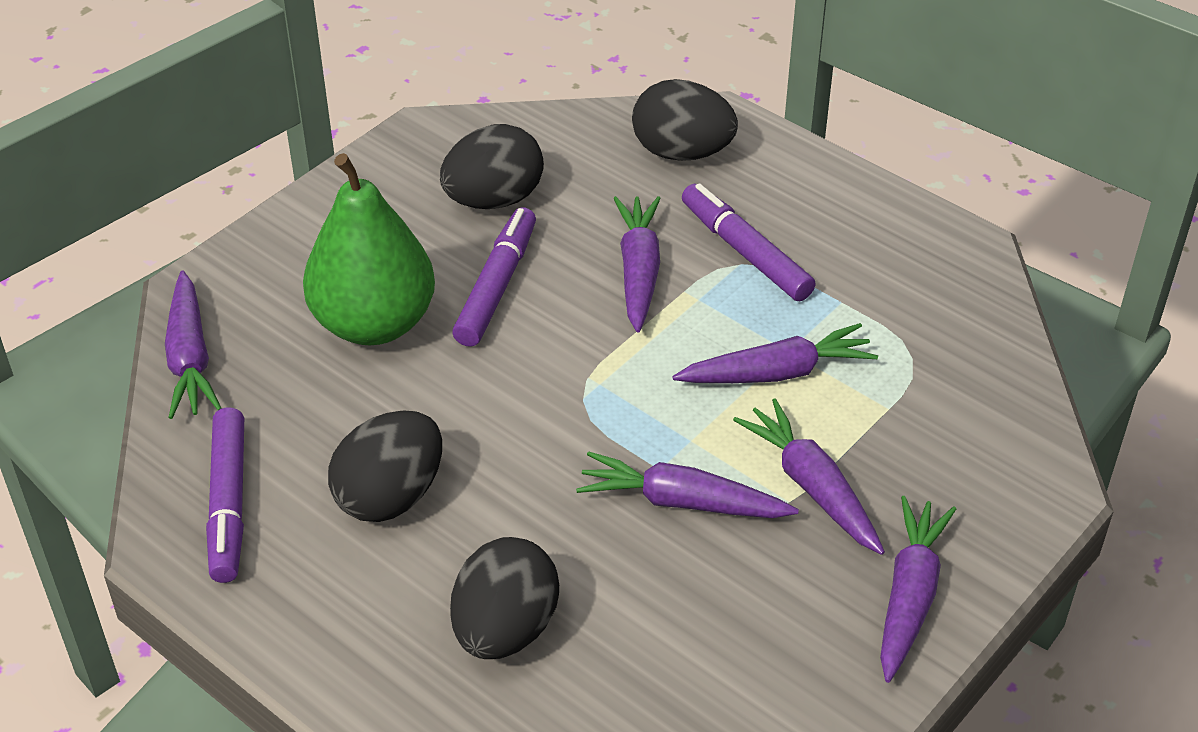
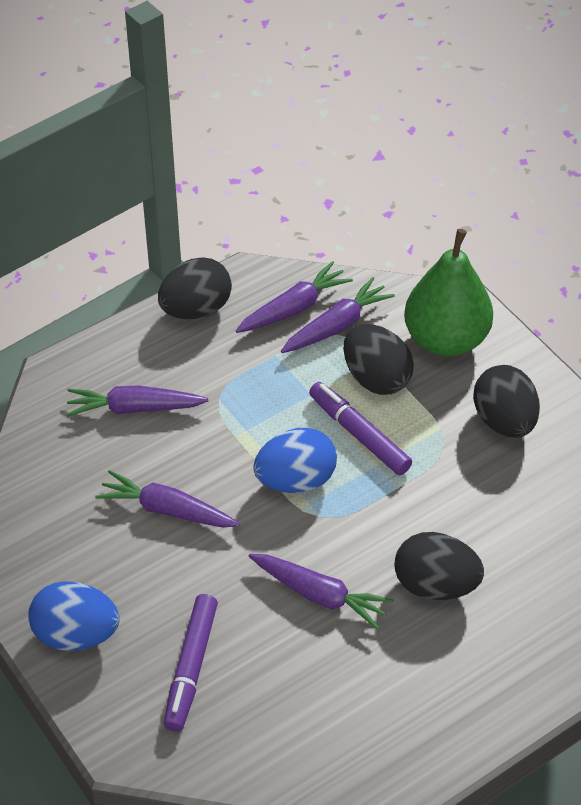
blue egg: 0 -> 2
purple carrot: 6 -> 5
purple marker: 3 -> 2

